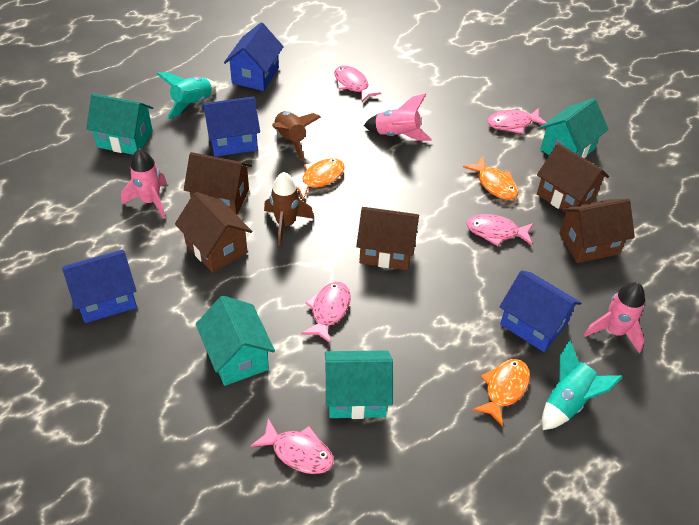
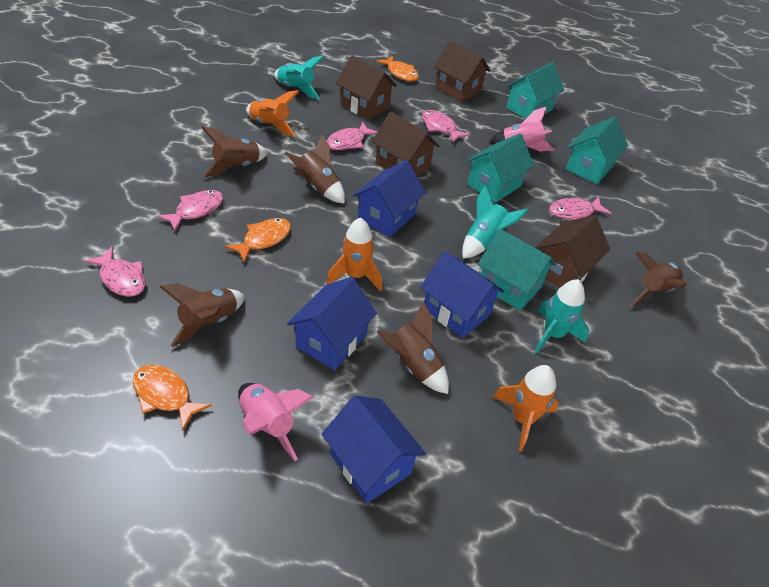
brown house: 5 -> 4
brown rocket: 2 -> 5
orange rocket: 0 -> 3
pink rocket: 3 -> 2
turquoise rocket: 2 -> 3

